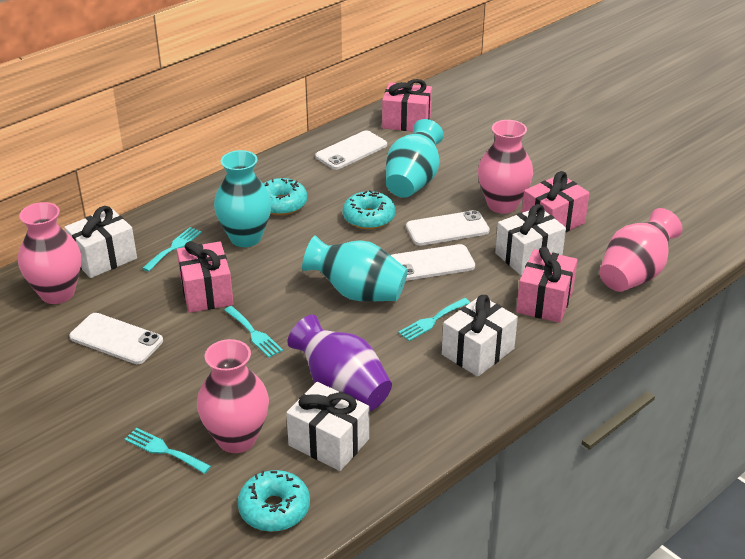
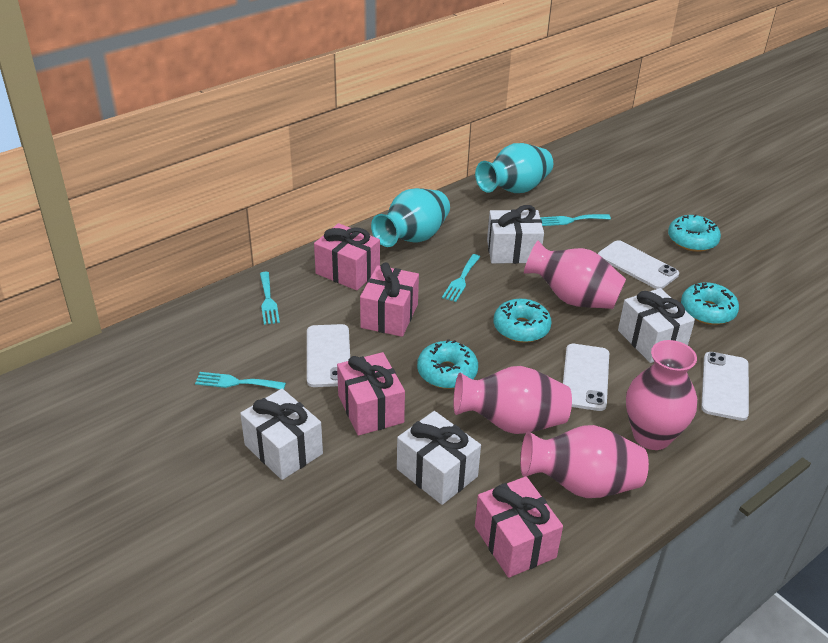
purple vase: 1 -> 0
turquoise donut: 3 -> 4
turquoise vase: 3 -> 2

